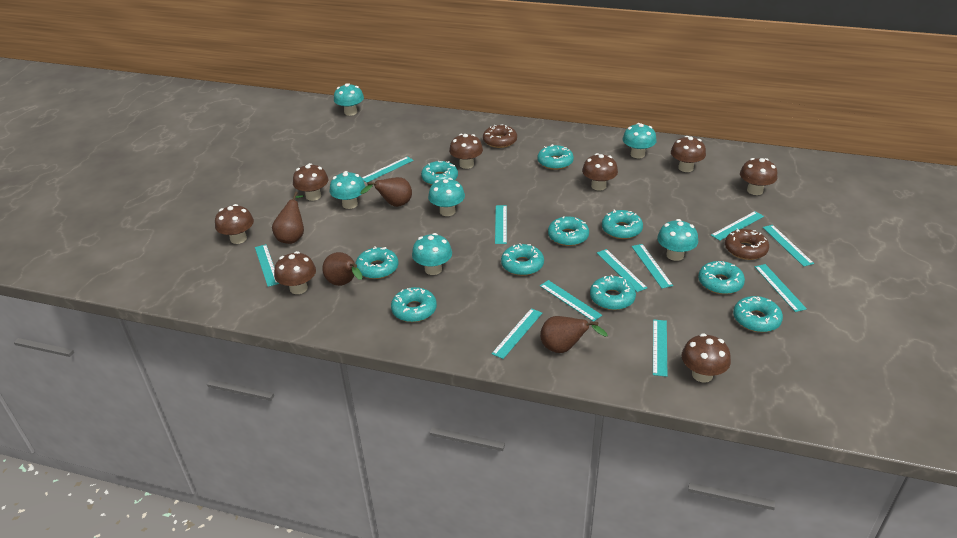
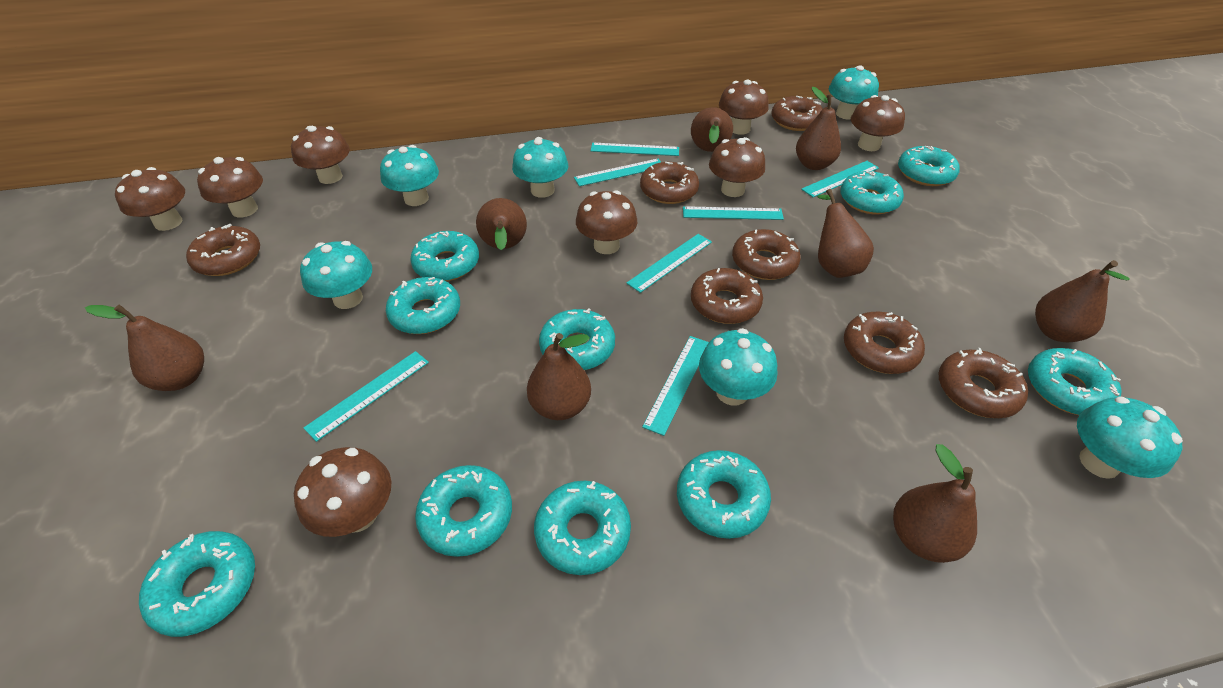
brown donut: 2 -> 7
brown pear: 4 -> 8
turquoise ruler: 11 -> 7

